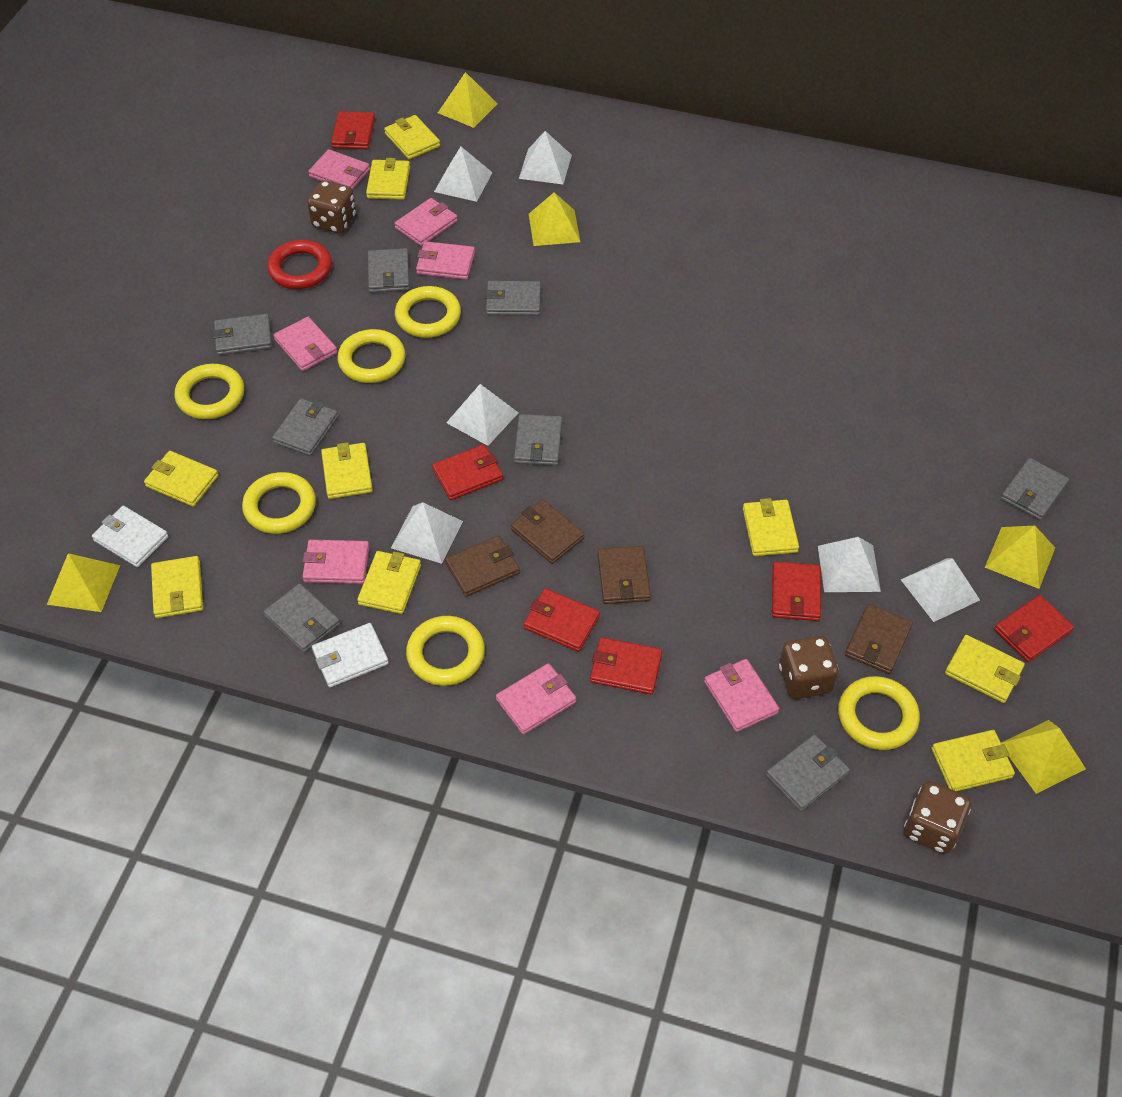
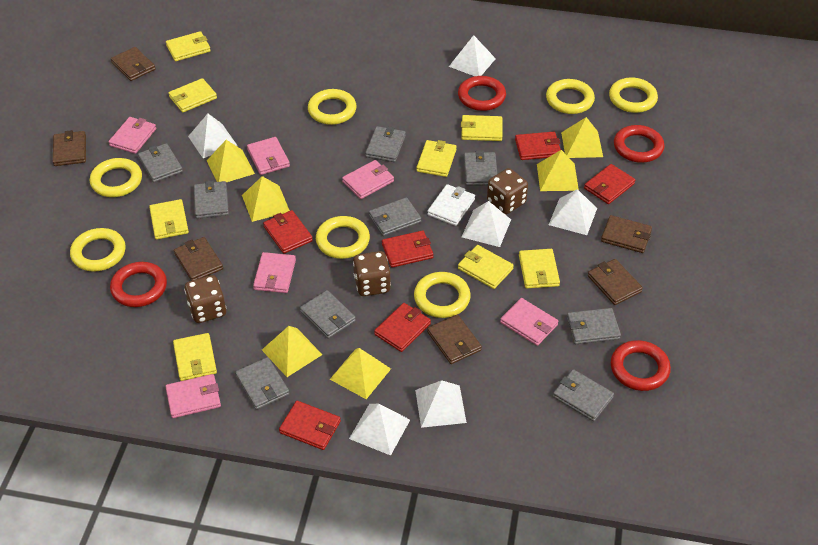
brown wallet: 4 -> 6
grey wallet: 8 -> 9
pink wallet: 7 -> 6
red ring: 1 -> 4
white wallet: 2 -> 1
yellow pyramid: 5 -> 6
yellow ring: 6 -> 7
yellow wallet: 9 -> 8

